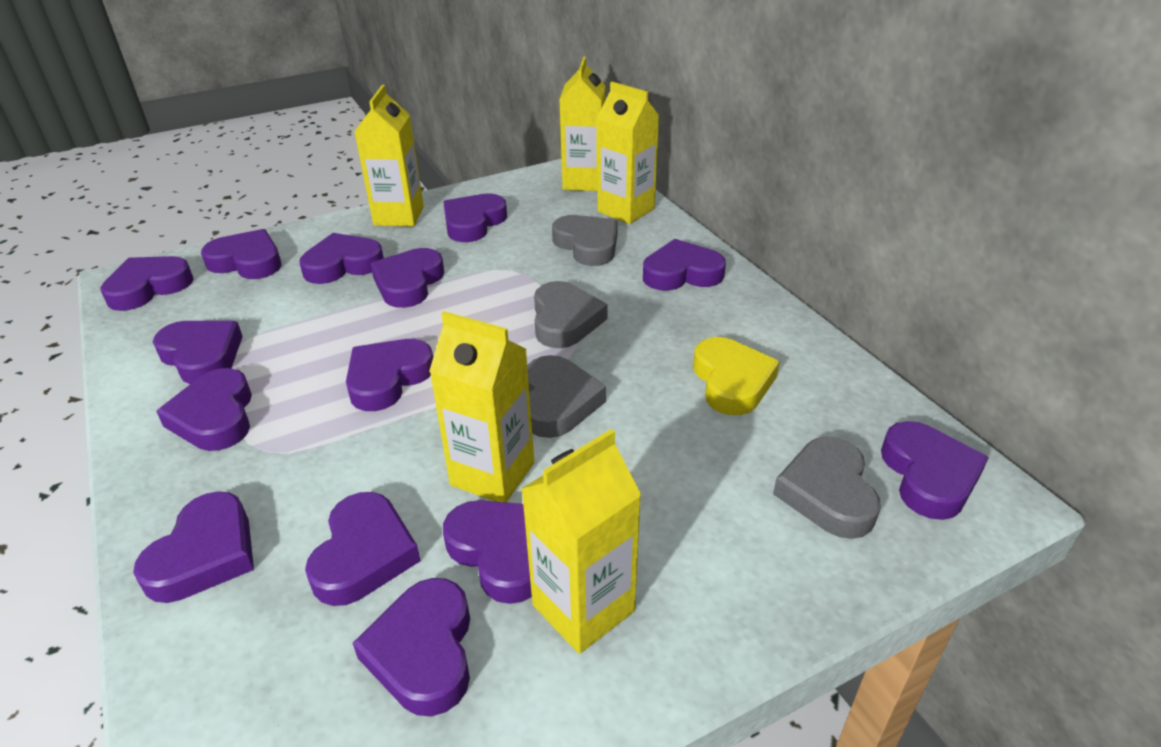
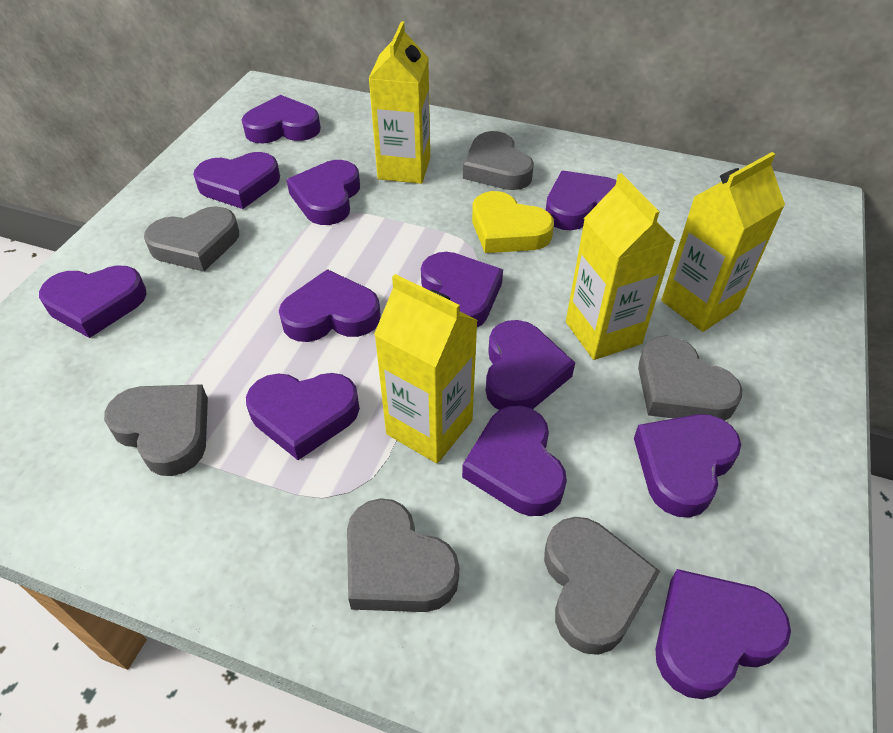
grey heart: 4 -> 6
purple heart: 14 -> 12
yellow carton: 5 -> 4

